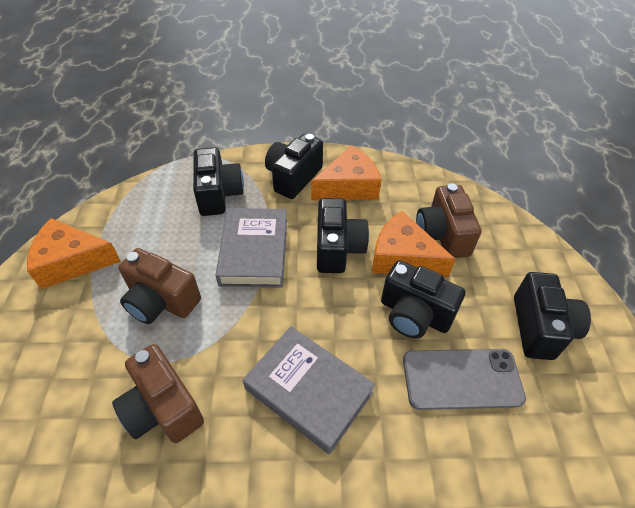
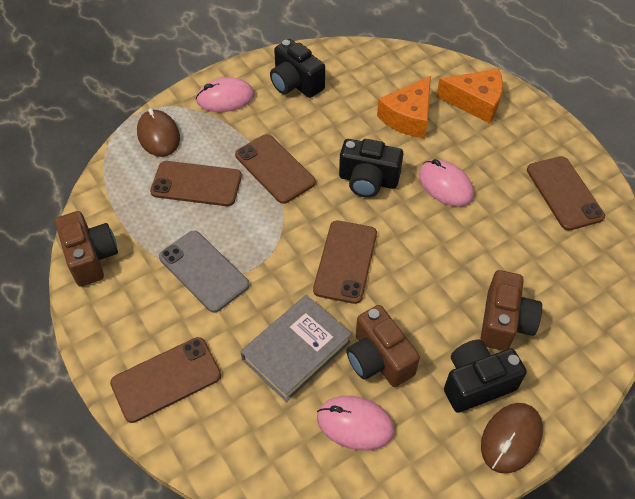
black camera: 5 -> 3
brown mouse: 0 -> 2
brown phone: 0 -> 5
grey book: 2 -> 1
orange cheese: 3 -> 2
pink mouse: 0 -> 3

